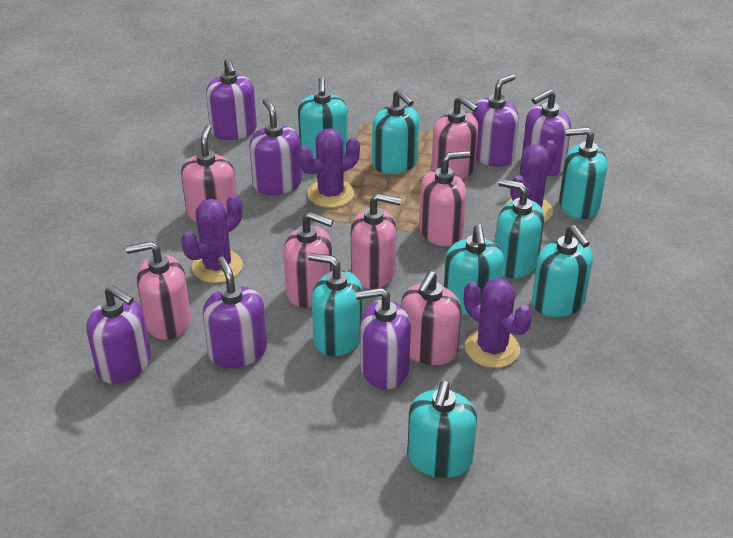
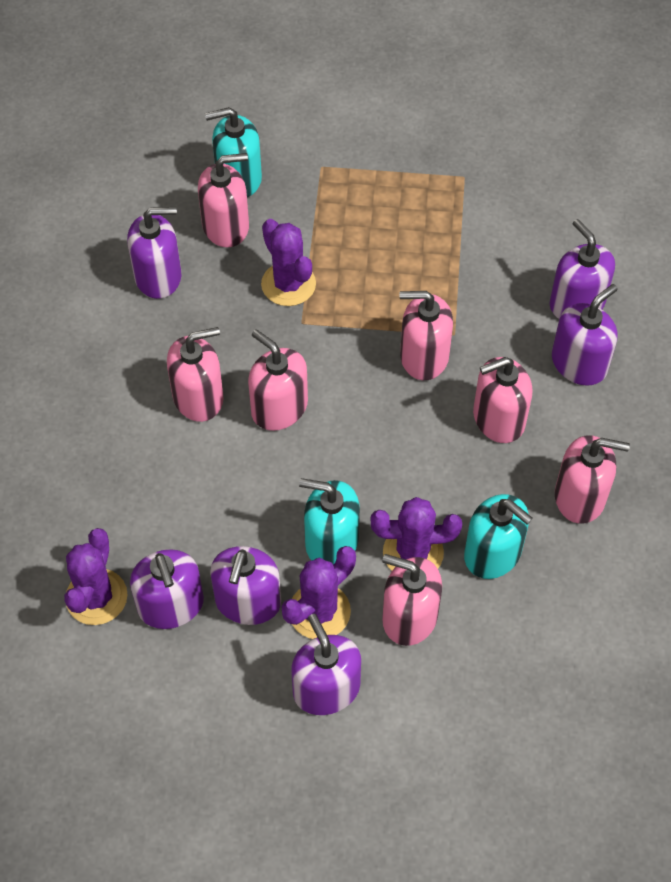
purple soap dispenser: 7 -> 6
turquoise soap dispenser: 8 -> 3

